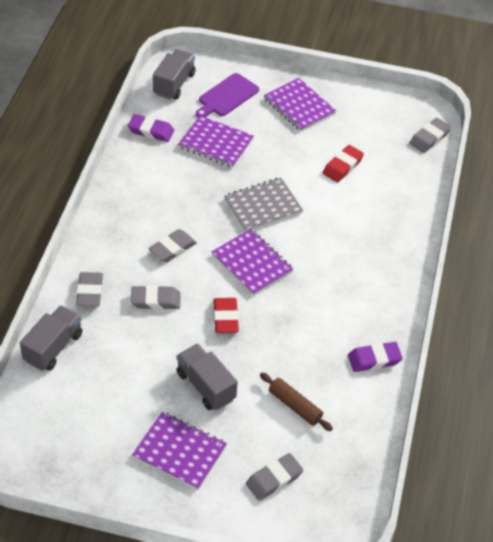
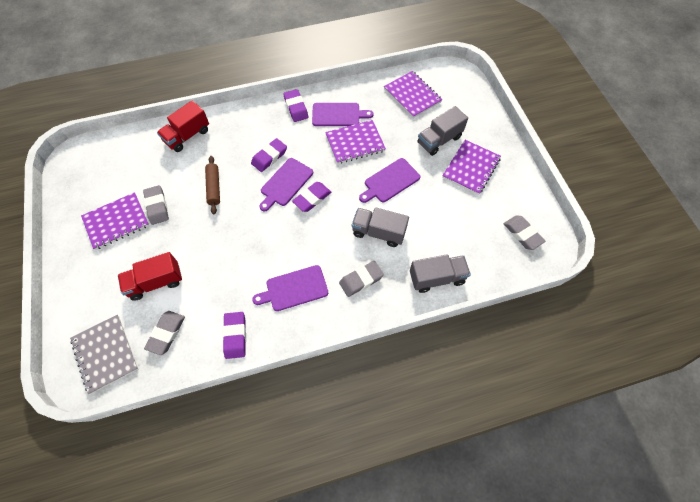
grey eraser: 5 -> 4
purple cutting board: 1 -> 4
purple eraser: 2 -> 4
red eraser: 2 -> 0
red truck: 0 -> 2

